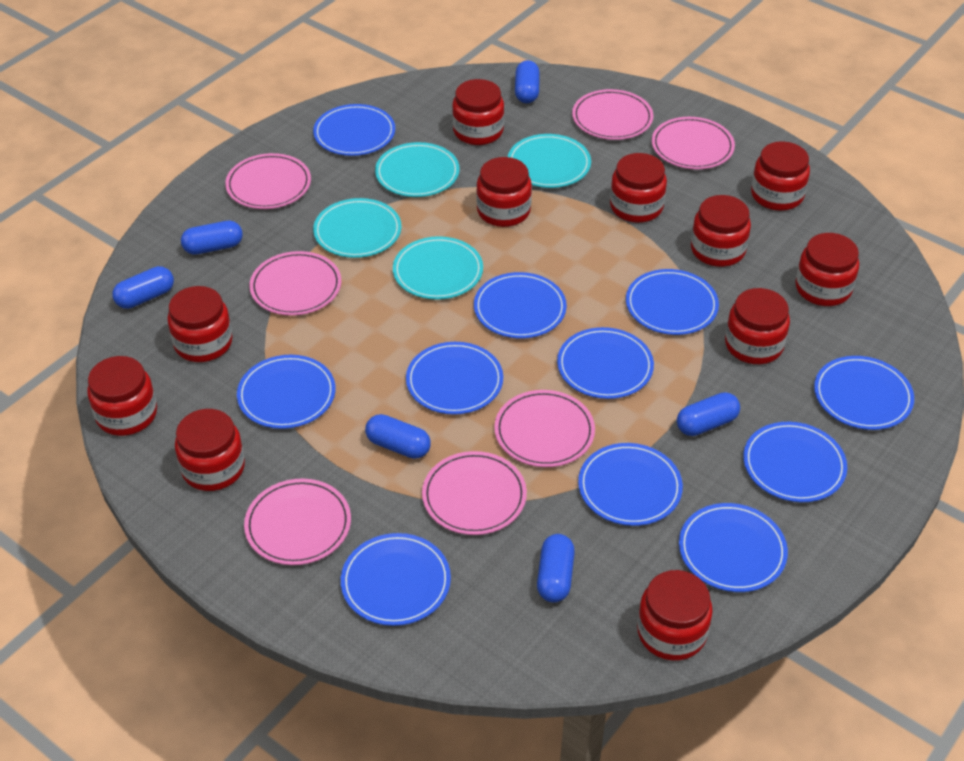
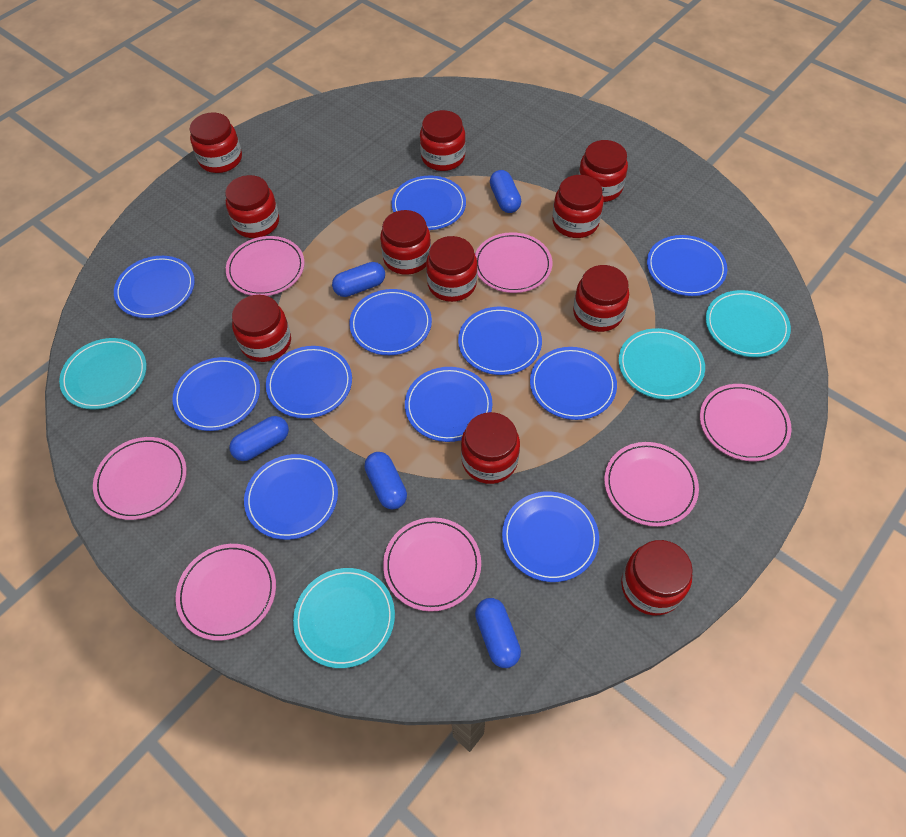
blue capsule: 6 -> 5

